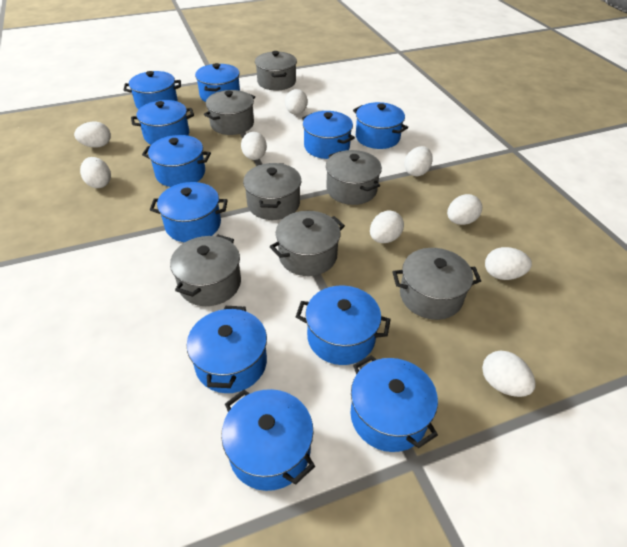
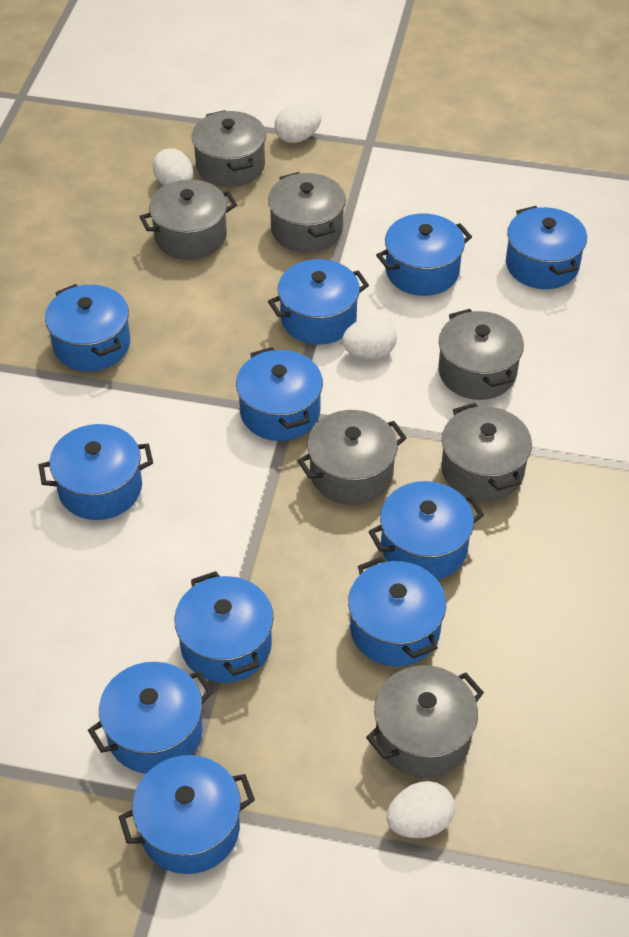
white egg: 9 -> 4

